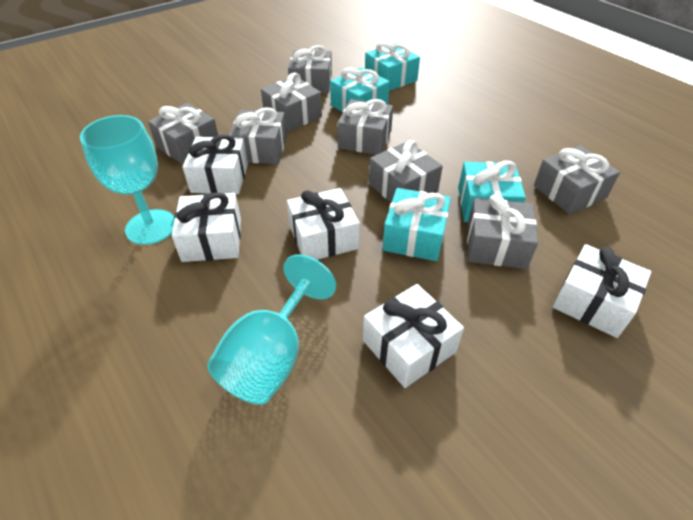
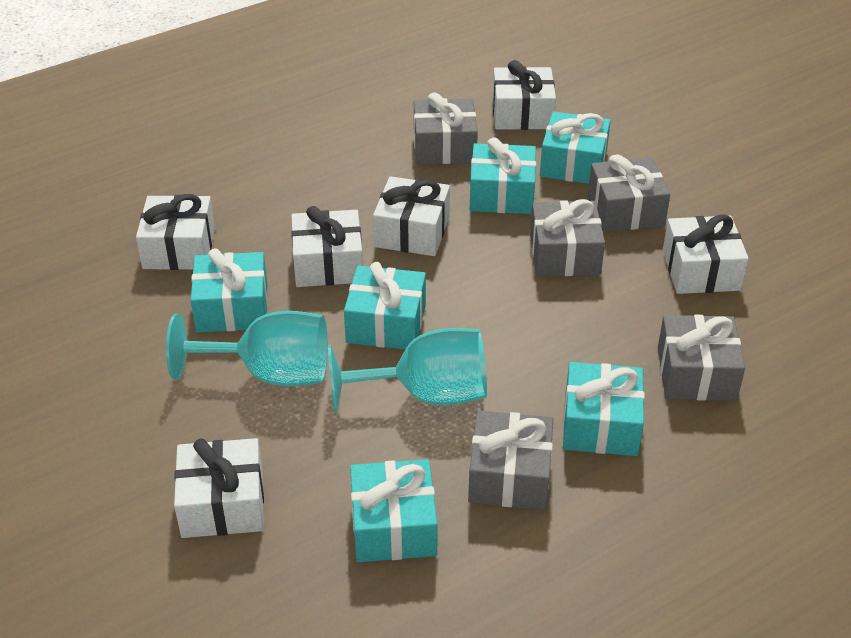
grey gift: 8 -> 5
turquoise gift: 4 -> 6
white gift: 5 -> 6

